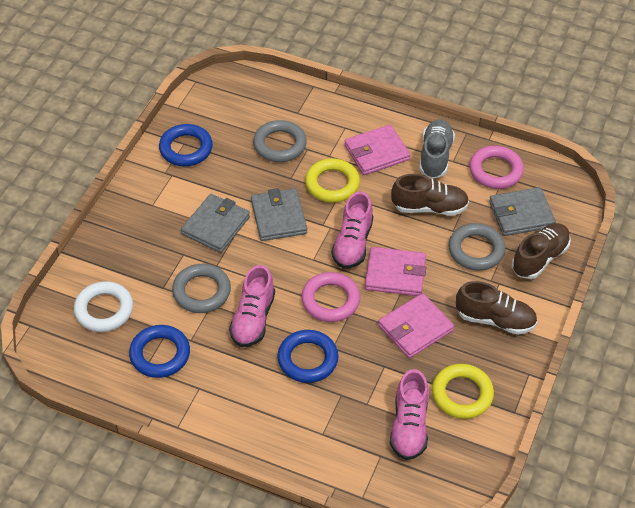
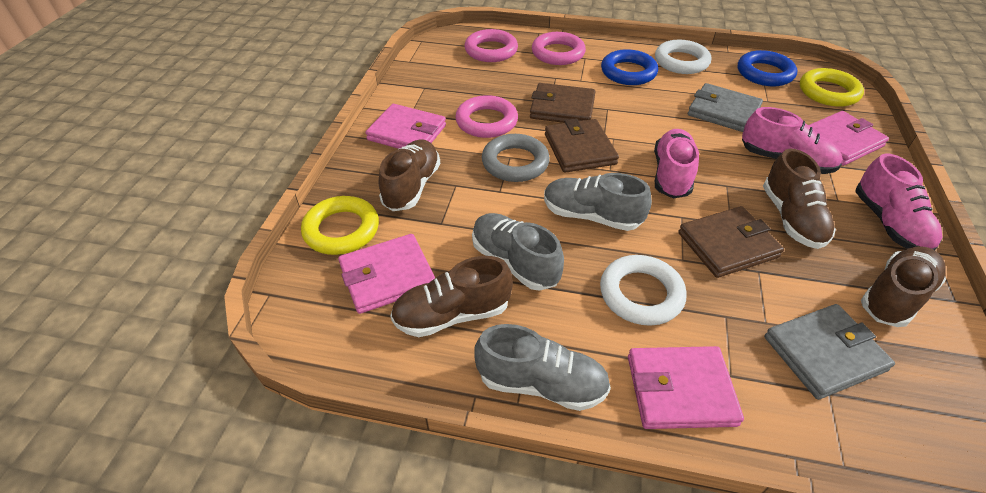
blue ring: 3 -> 2
brown shoe: 3 -> 4
brown wallet: 0 -> 3
grey ring: 3 -> 1
grey shoe: 1 -> 3
grey wallet: 3 -> 2
pink ring: 2 -> 3
pink wallet: 3 -> 4
white ring: 1 -> 2

